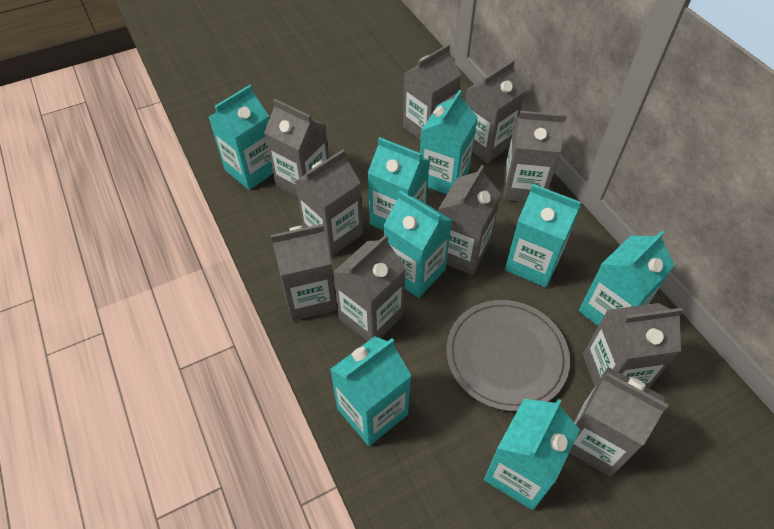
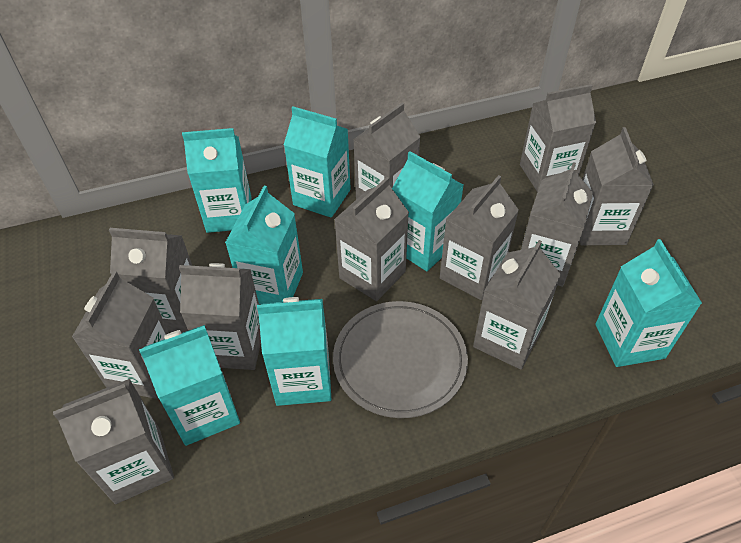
grey carton: 10 -> 11
turquoise carton: 8 -> 7

